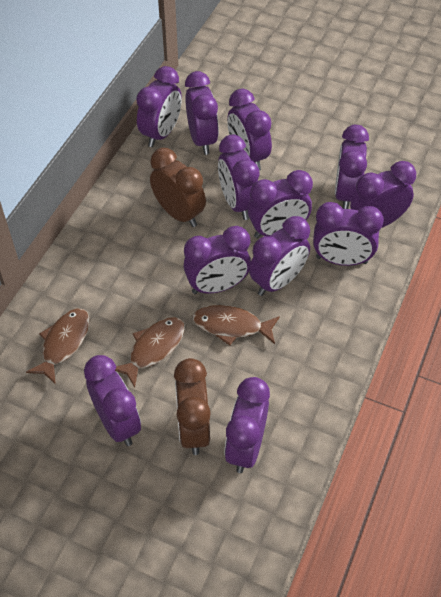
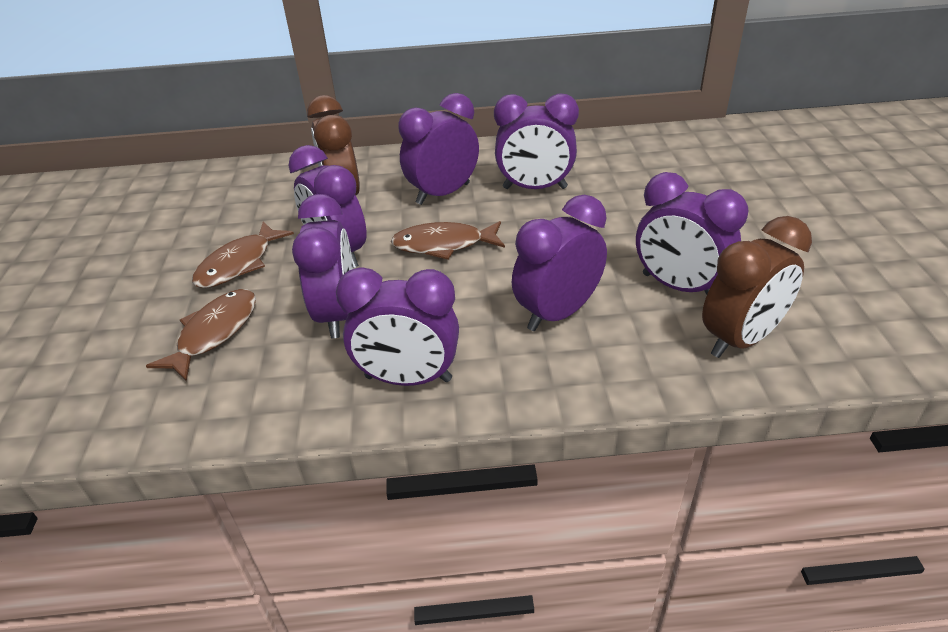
purple clock: 12 -> 7

